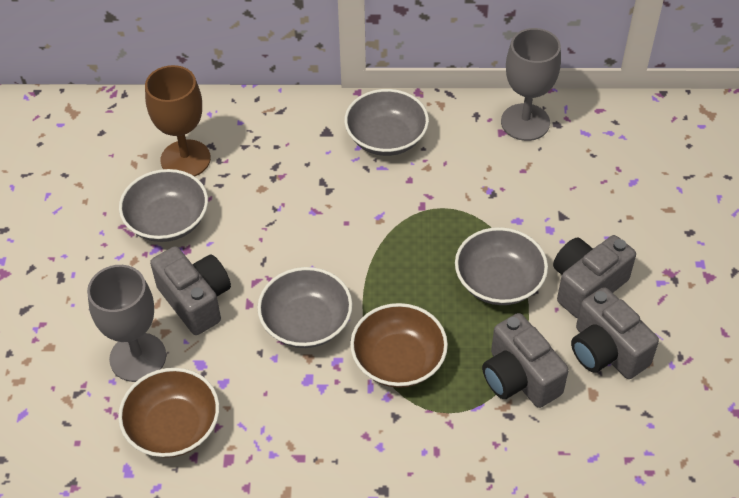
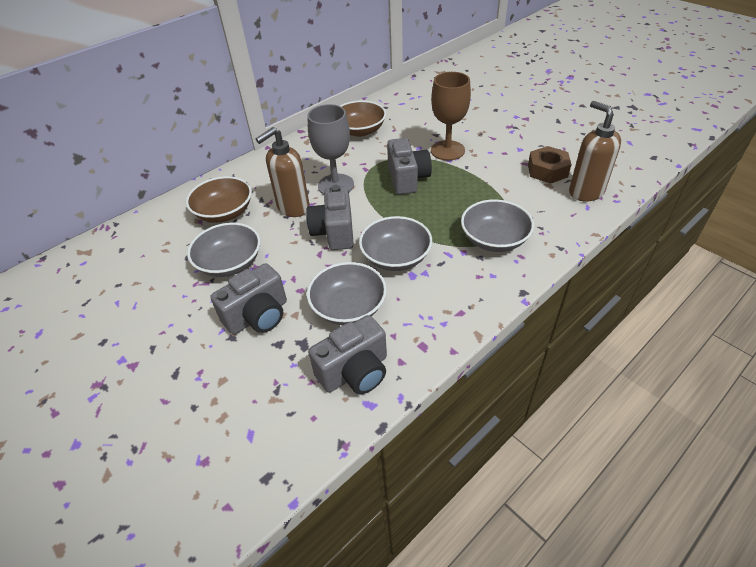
brown nut: 0 -> 1
brown soap dispenser: 0 -> 2
grey goblet: 2 -> 1

